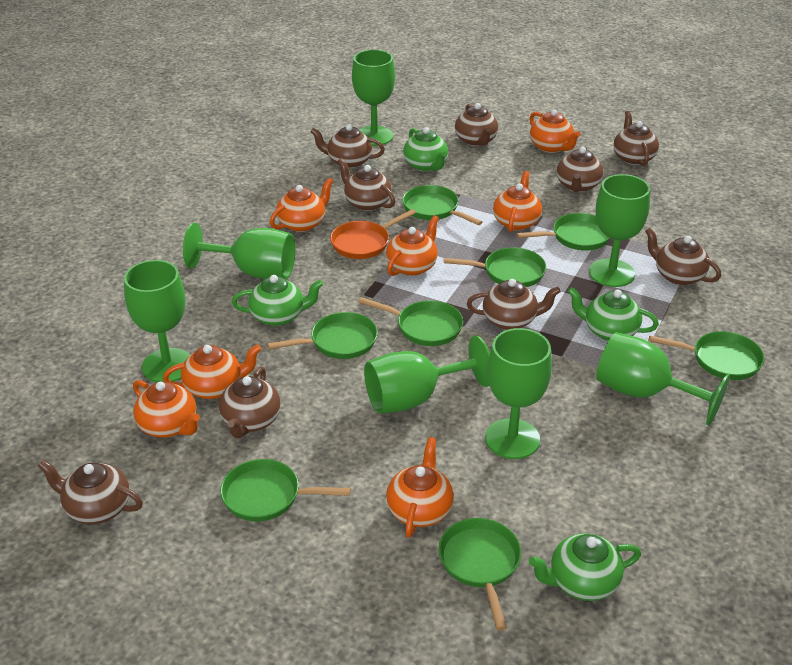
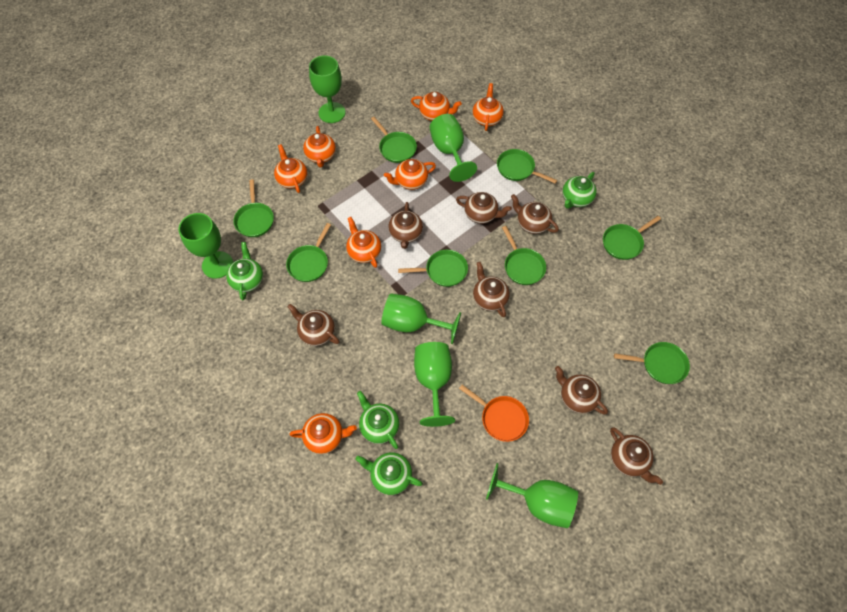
brown teapot: 9 -> 7
green goblet: 7 -> 6

